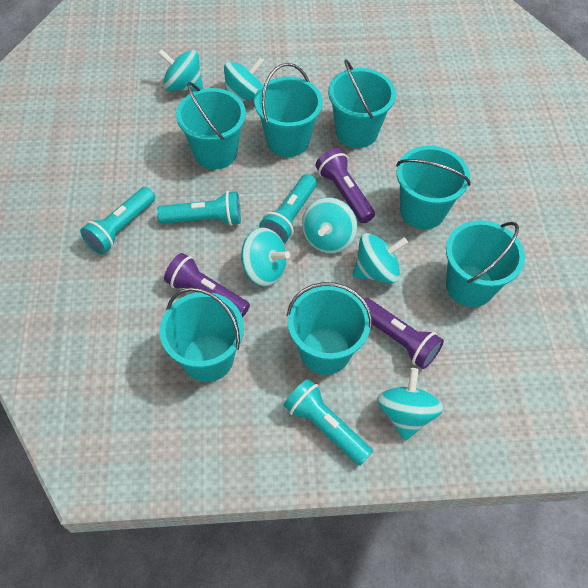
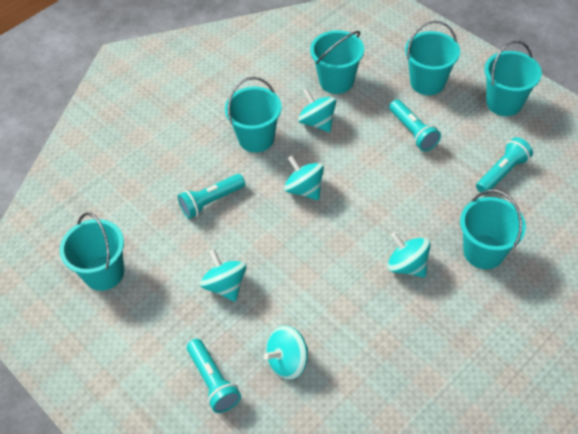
purple flashlight: 3 -> 0
turquoise bucket: 7 -> 6
turquoise spinning top: 6 -> 5

